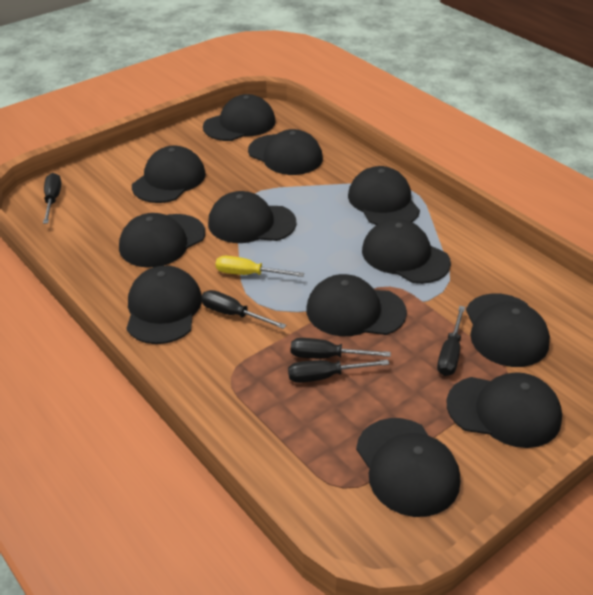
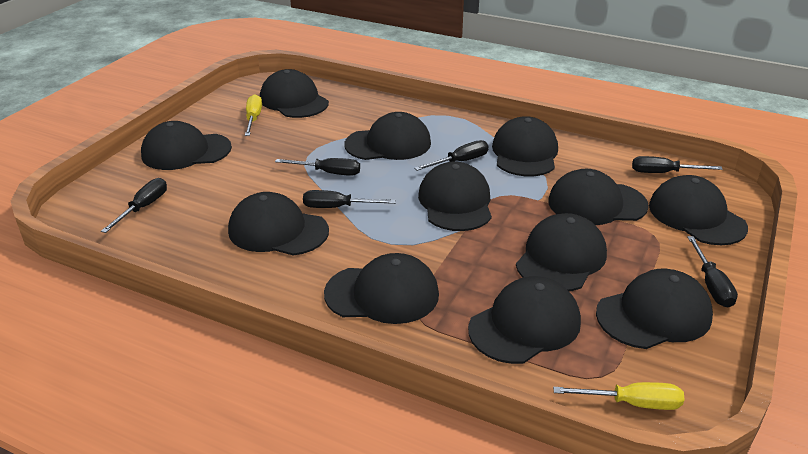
black screwdriver: 5 -> 6
yellow screwdriver: 1 -> 2

